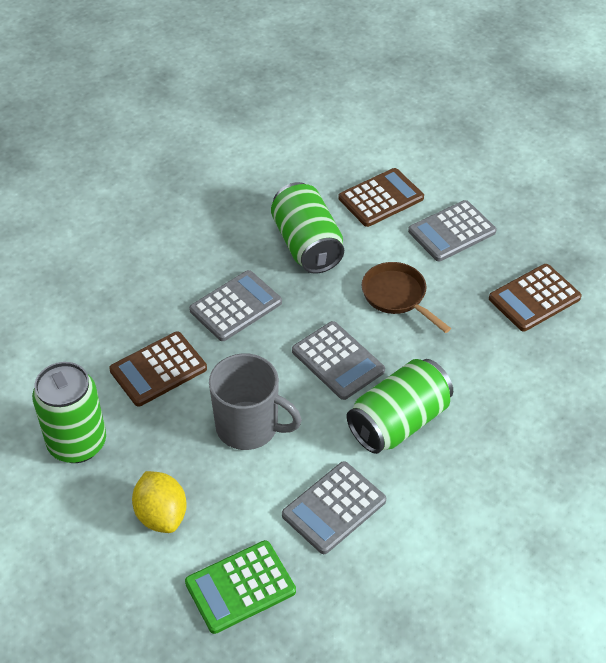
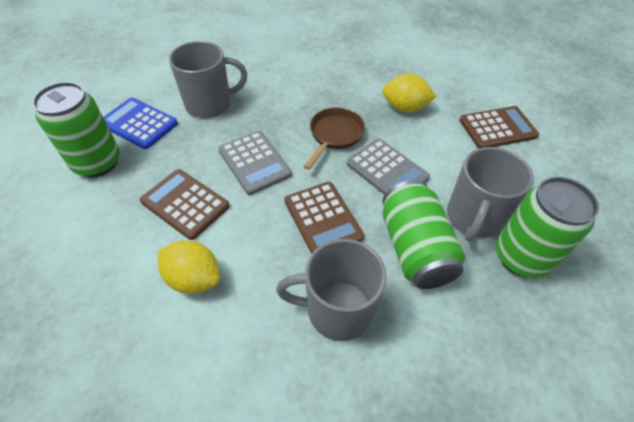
blue calculator: 0 -> 1
green calculator: 1 -> 0
grey calculator: 4 -> 2
grey mug: 1 -> 3
yellow lemon: 1 -> 2

